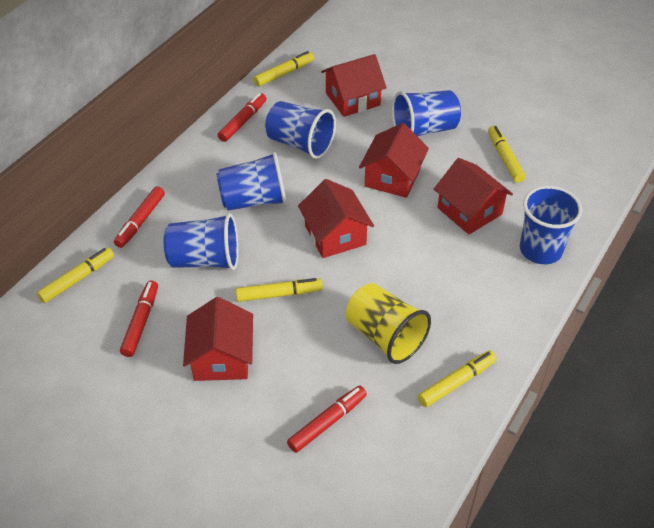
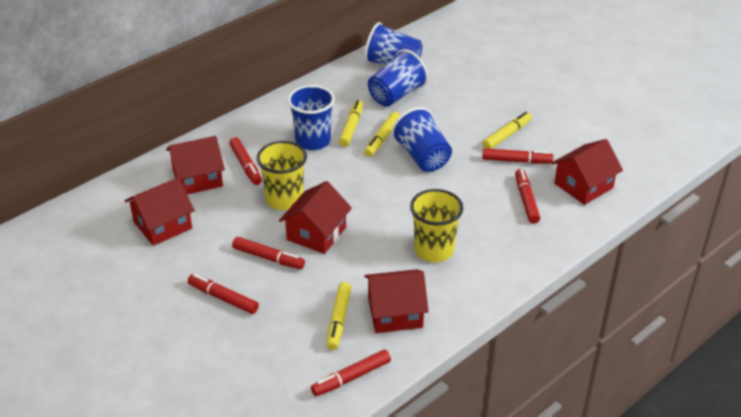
blue cup: 5 -> 4
red marker: 4 -> 6
yellow cup: 1 -> 2
yellow marker: 5 -> 4

